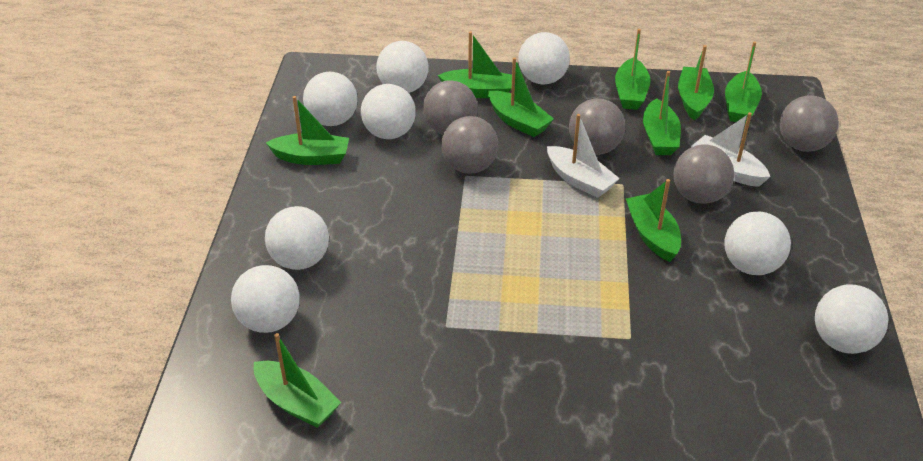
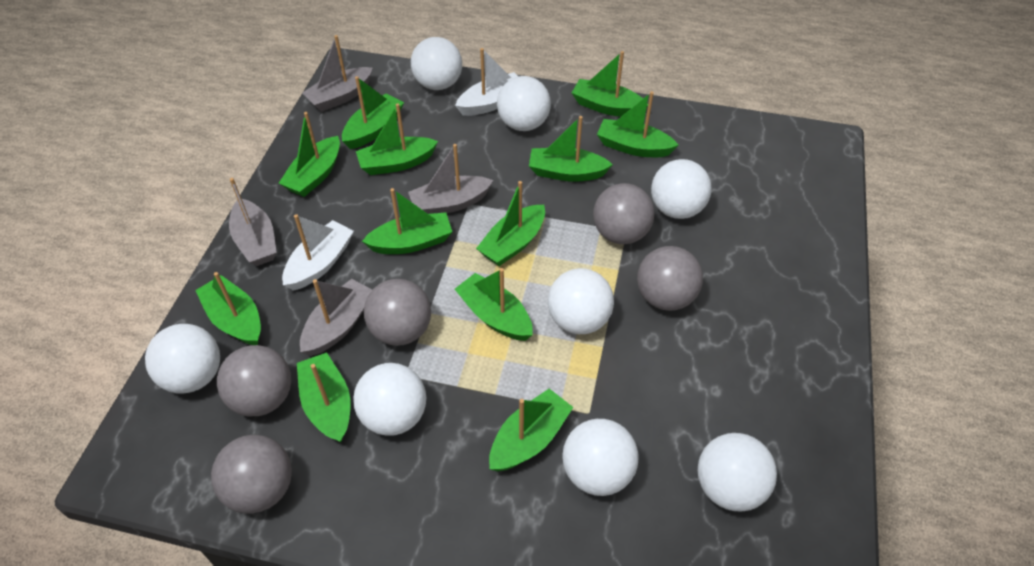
green boat: 9 -> 12
grey boat: 0 -> 4

